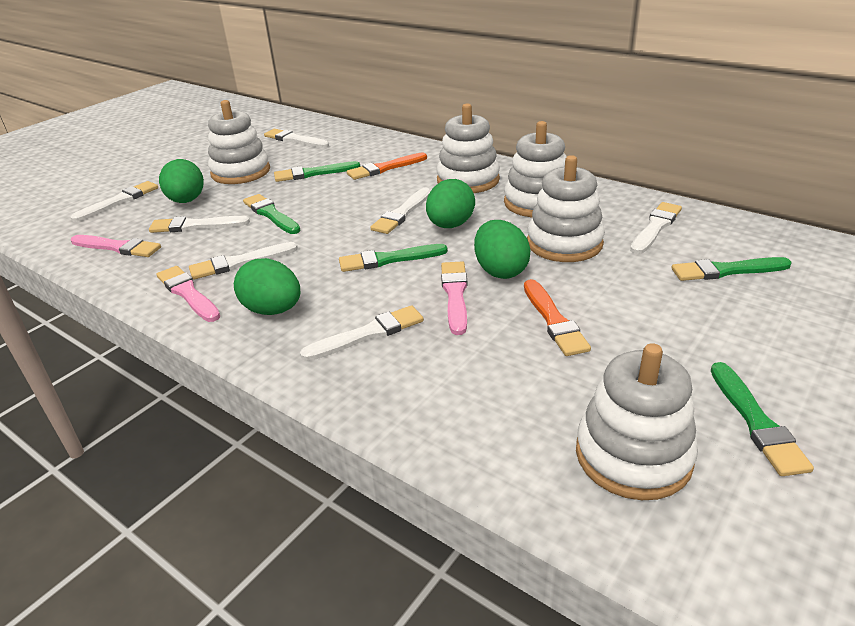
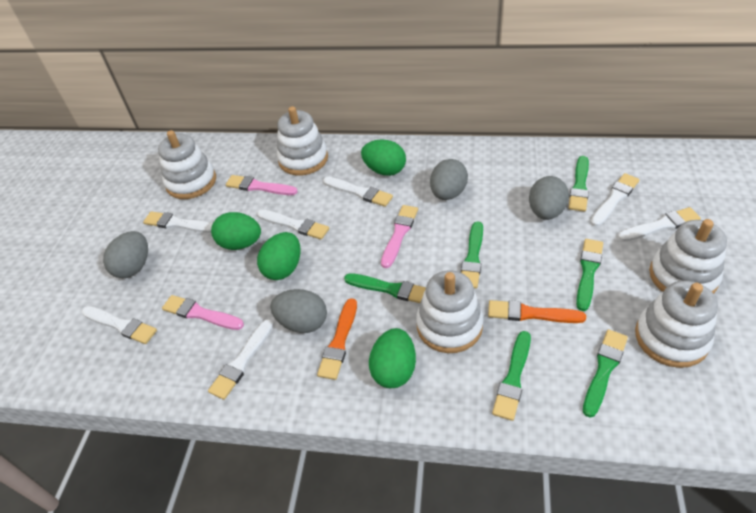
green brush: 5 -> 6
grey egg: 0 -> 4

